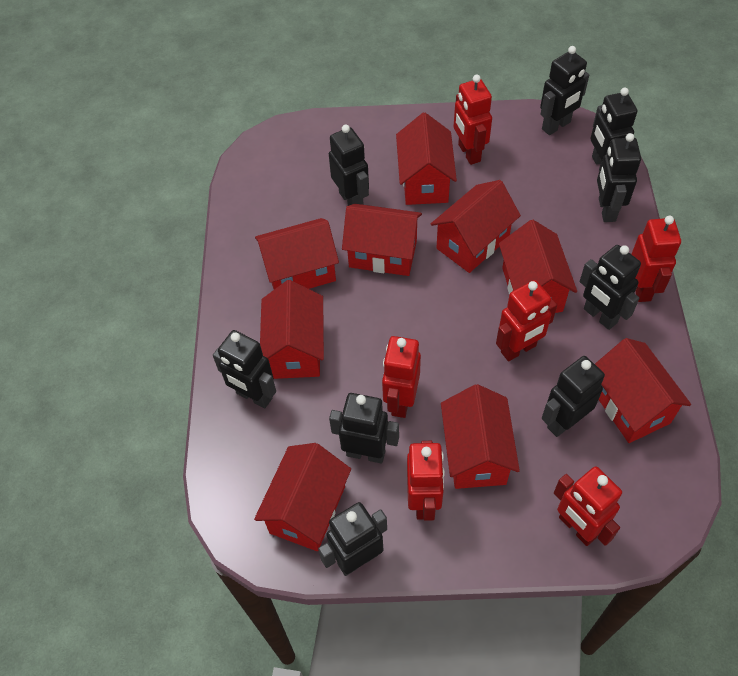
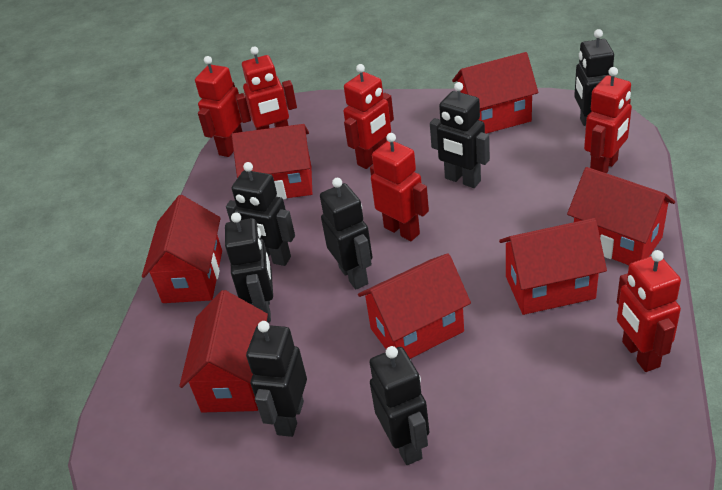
black robot: 9 -> 7
red house: 9 -> 7

